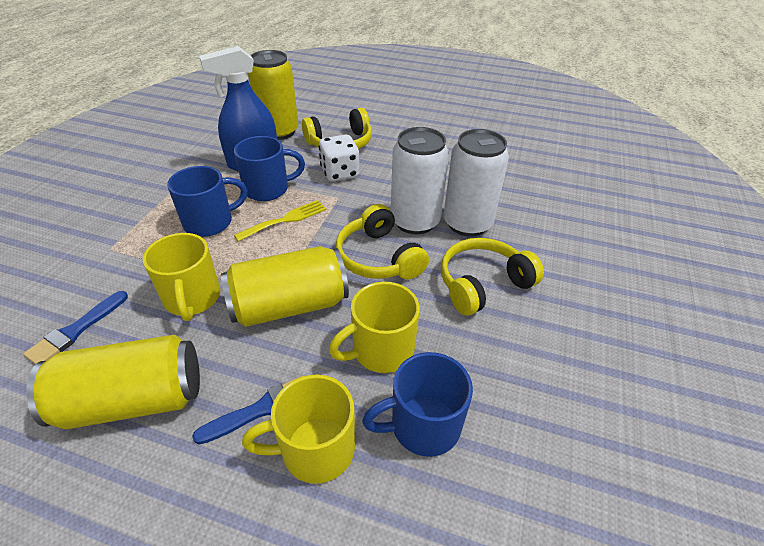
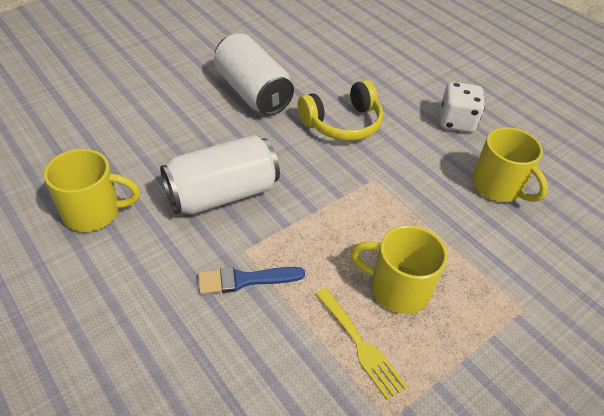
blue brush: 2 -> 1
blue mug: 3 -> 0
blue spray bottle: 1 -> 0
yellow can: 3 -> 0
yellow headphones: 3 -> 1

